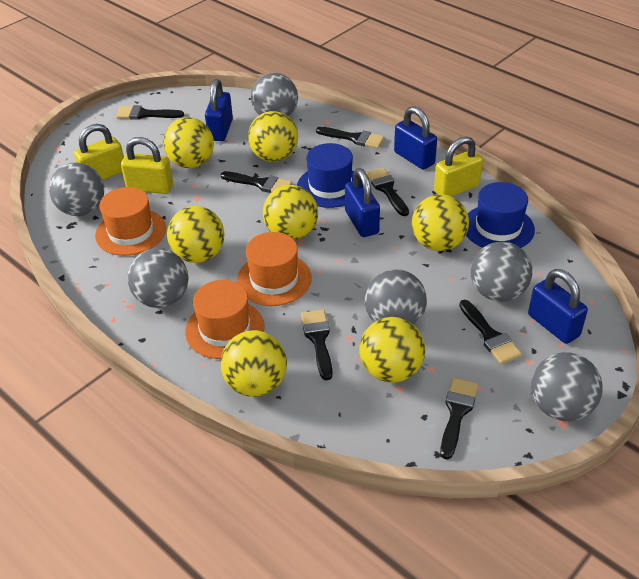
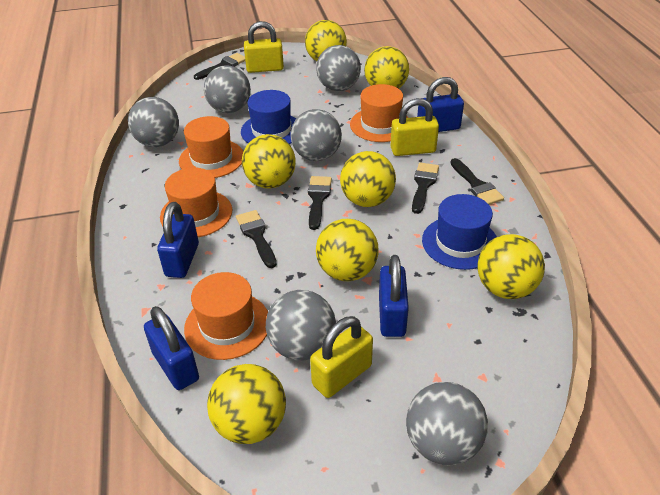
black brush: 7 -> 5
orange hat: 3 -> 4

